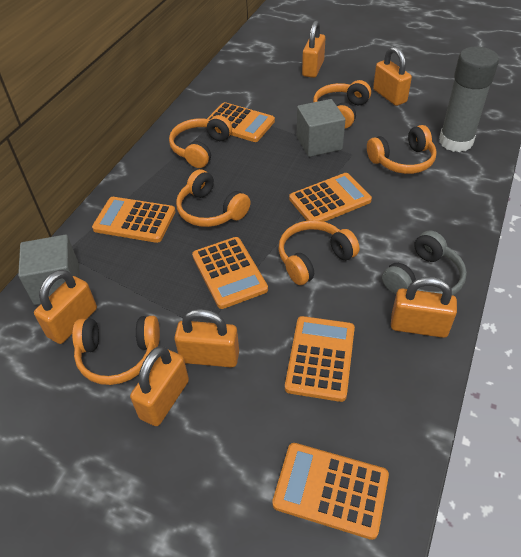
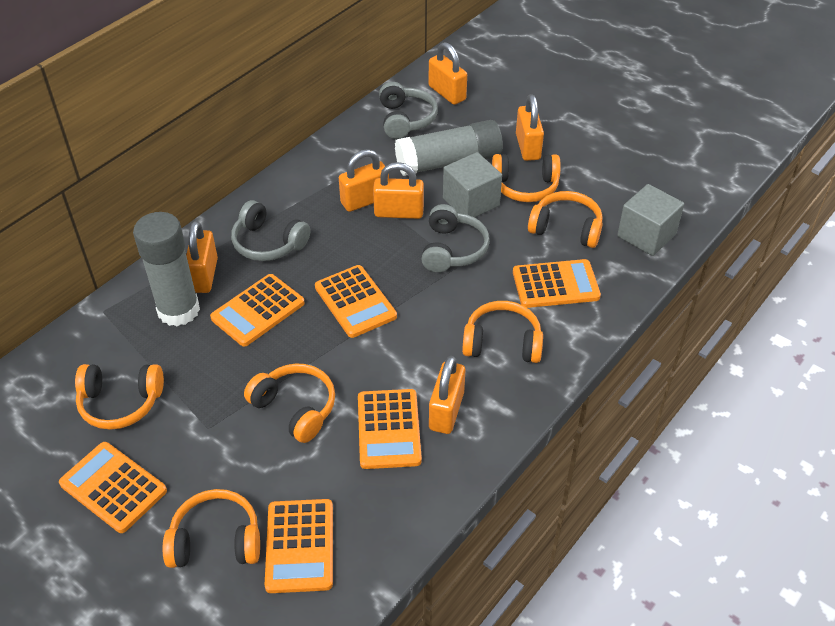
grey glue stick: 1 -> 2
grey headphones: 1 -> 3

